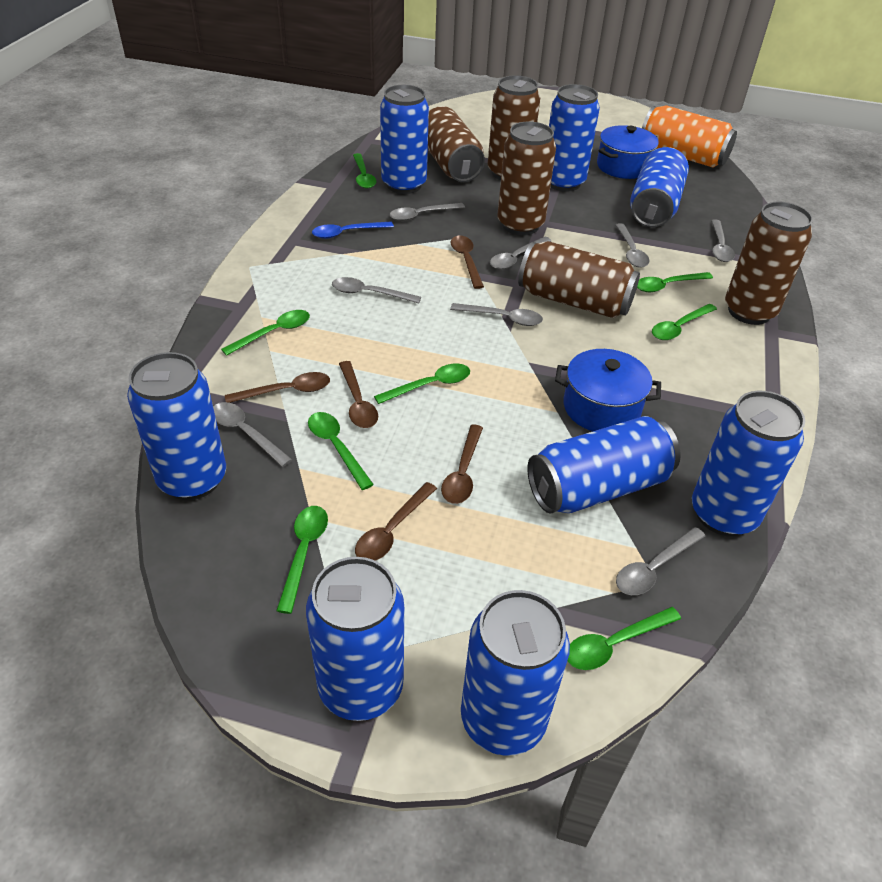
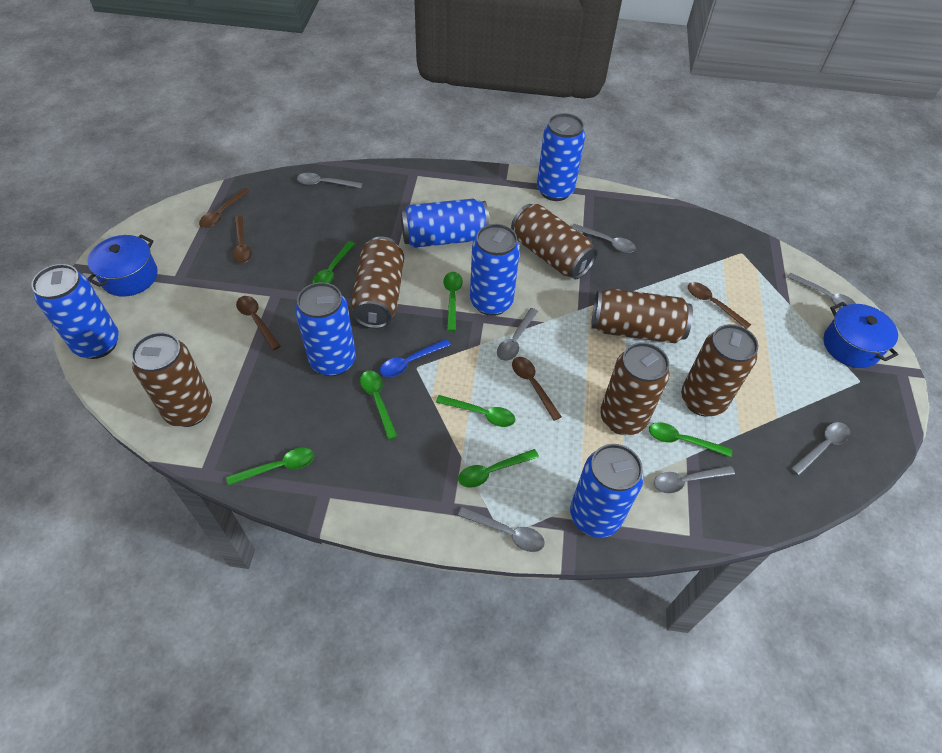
blue can: 8 -> 6
brown can: 5 -> 6
green spoon: 8 -> 7
grey spoon: 8 -> 7
orange can: 1 -> 0

